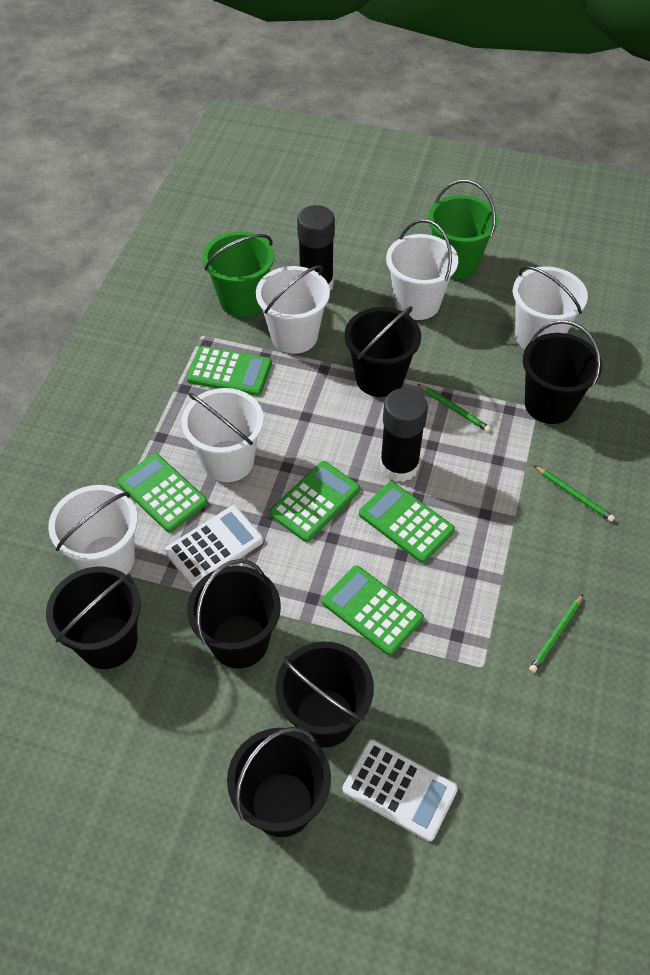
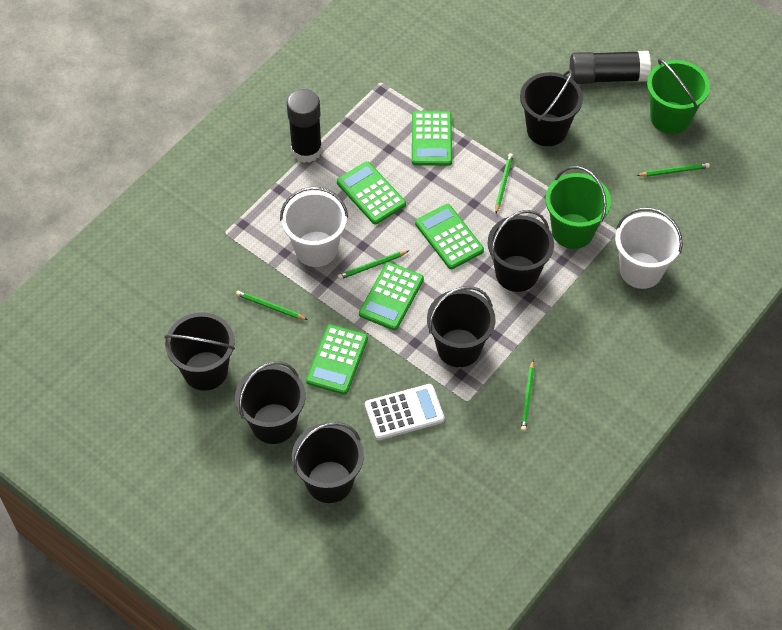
green pencil: 3 -> 5
white bucket: 5 -> 2
white calculator: 2 -> 1

